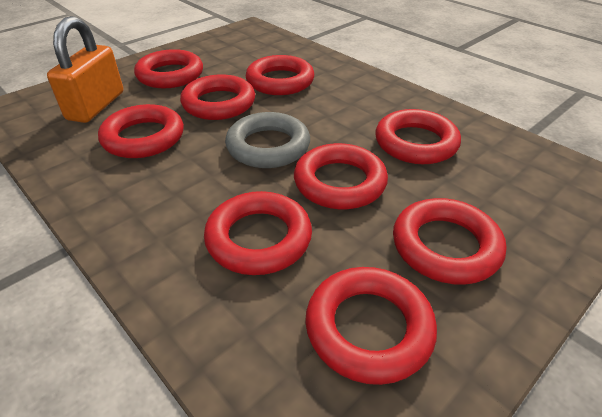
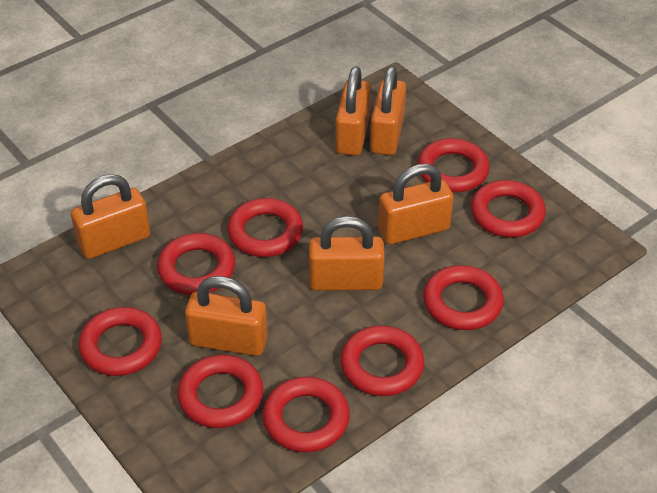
grey ring: 1 -> 0
orange padlock: 1 -> 6

